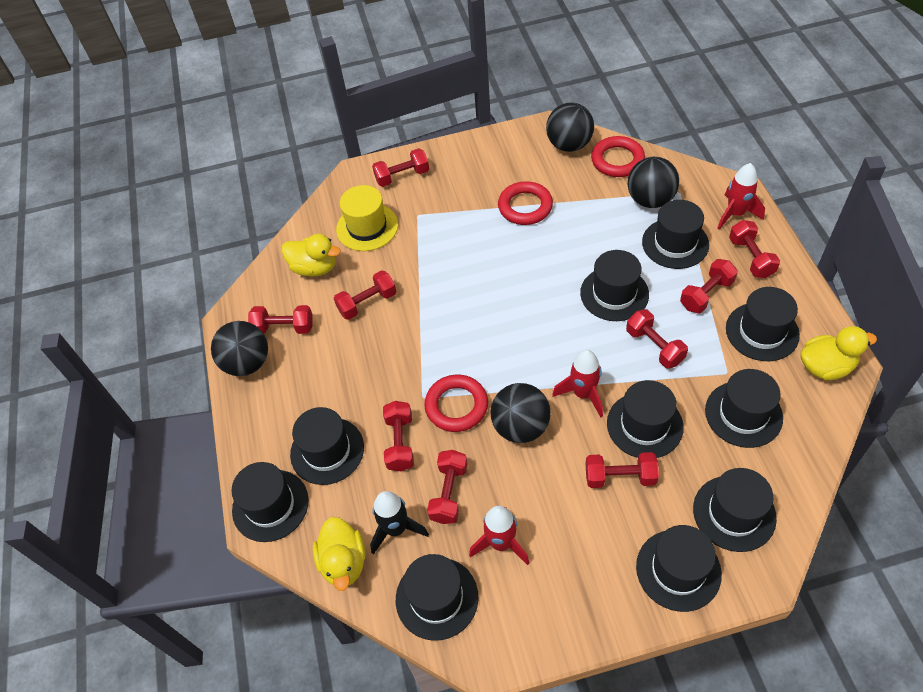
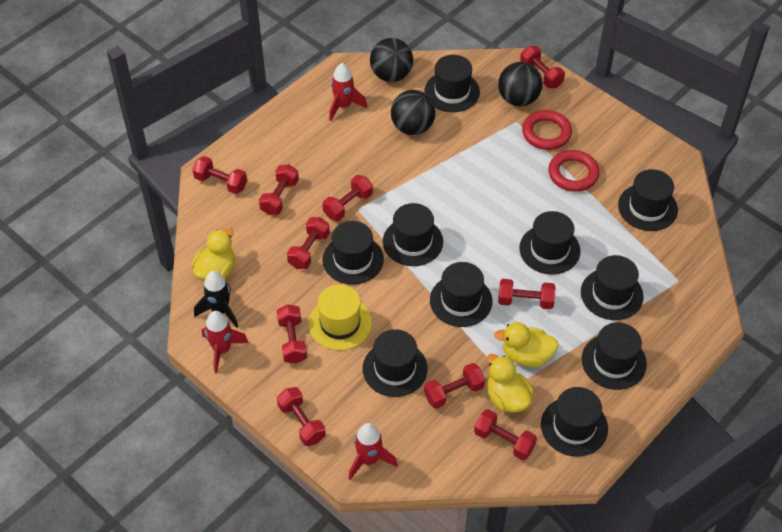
black ball: 4 -> 3
red dumbbell: 9 -> 10
red ring: 3 -> 2

